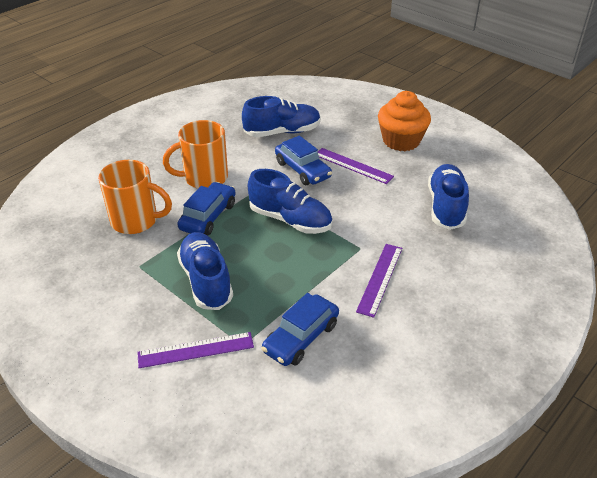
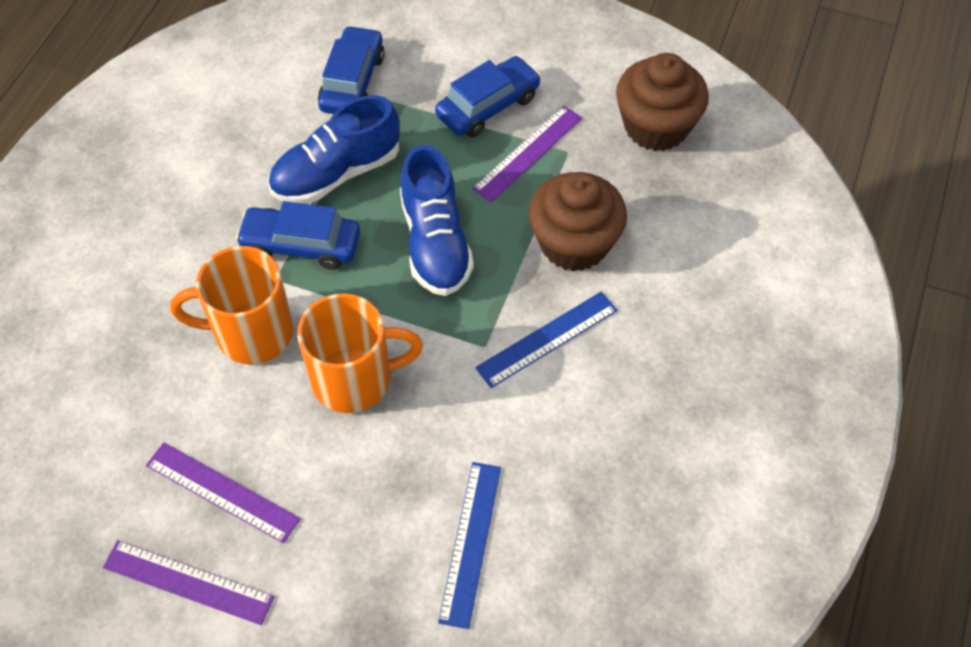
blue ruler: 0 -> 2
blue shoe: 4 -> 2
brown cupcake: 0 -> 2
orange cupcake: 1 -> 0

